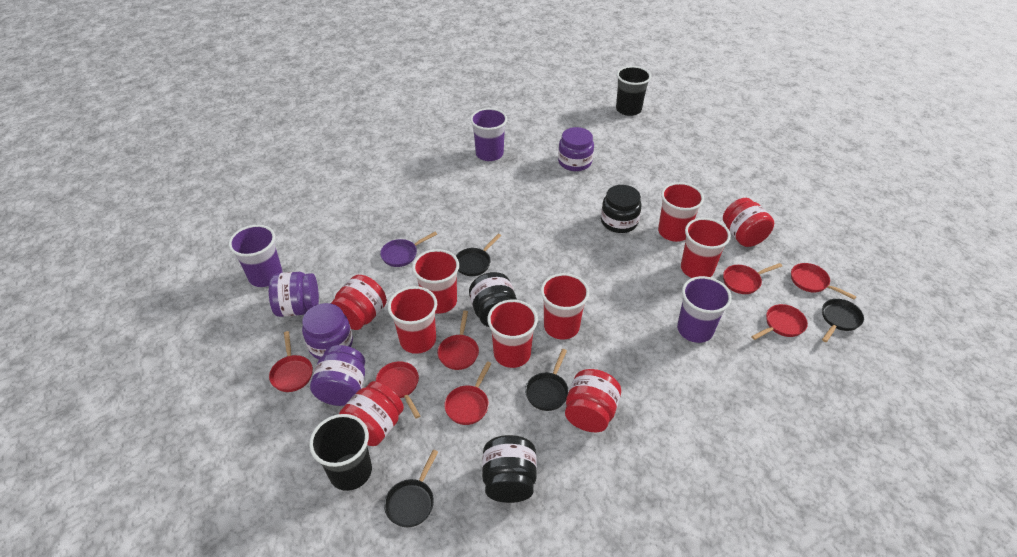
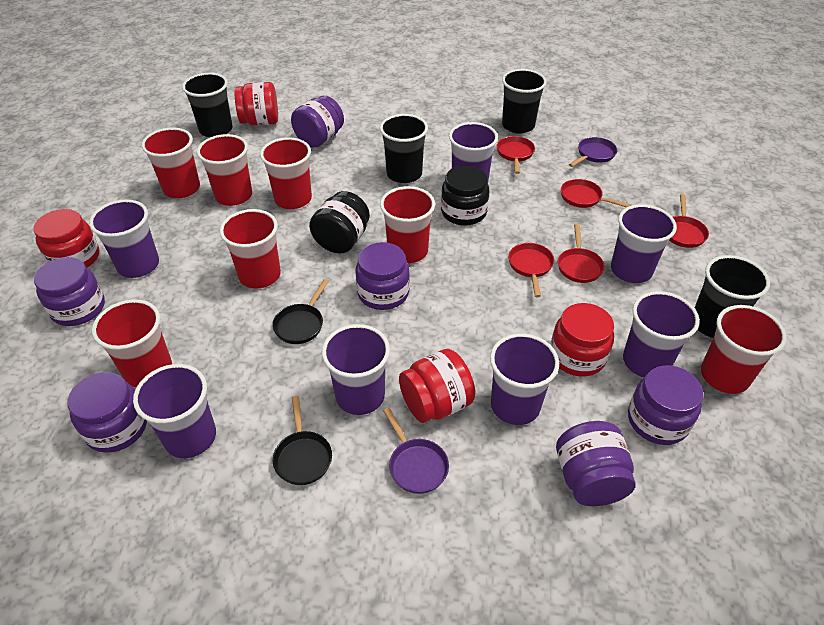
black cup: 2 -> 4
black jar: 3 -> 2
black pan: 4 -> 2
purple cup: 3 -> 7
purple jar: 4 -> 6
purple pan: 1 -> 2
red cup: 6 -> 7
red pan: 7 -> 5

